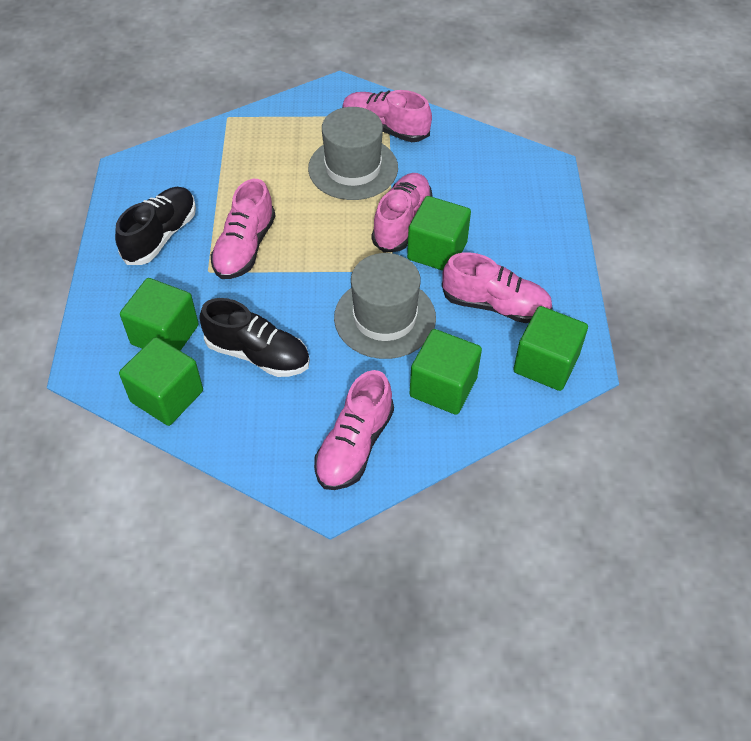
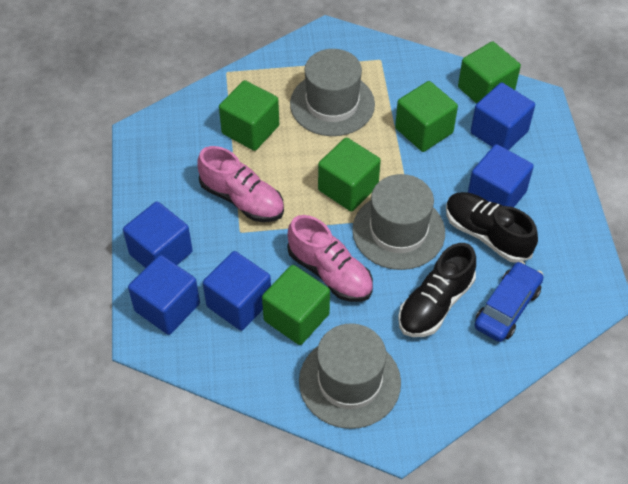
blue car: 0 -> 1
blue cube: 0 -> 5
grey hat: 2 -> 3
pink shoe: 5 -> 2

